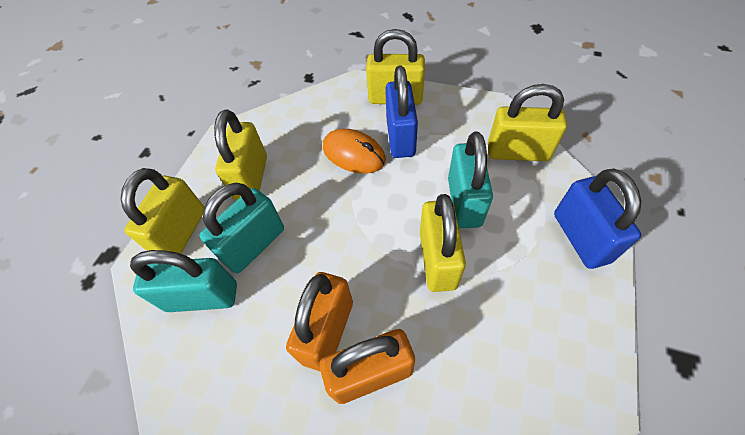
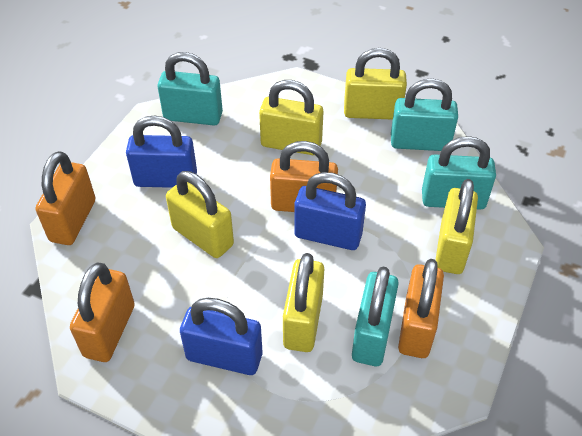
blue padlock: 2 -> 3
orange mouse: 1 -> 0
orange padlock: 2 -> 4
turquoise padlock: 3 -> 4

